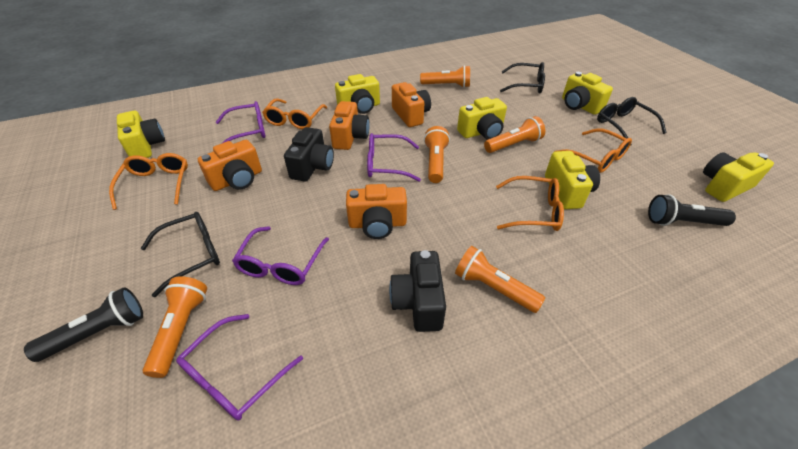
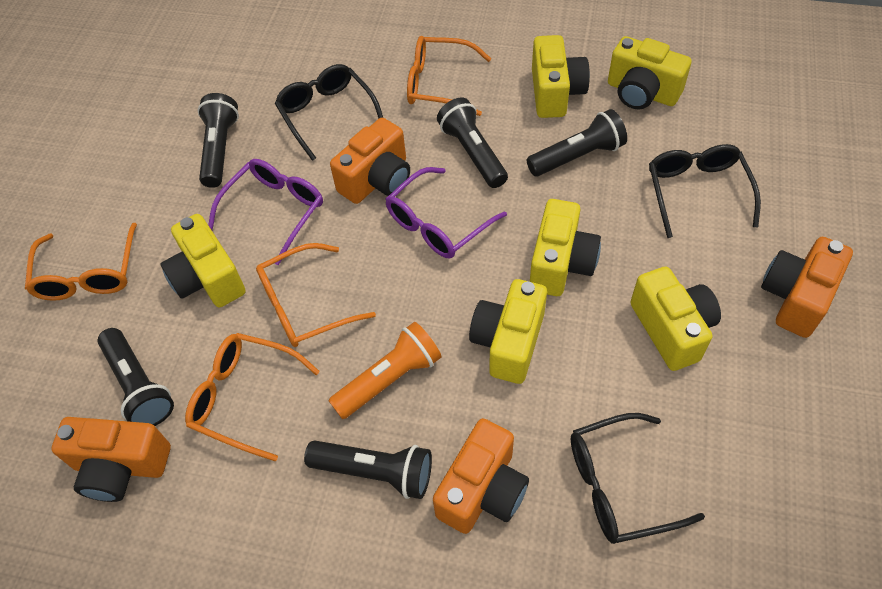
black camera: 2 -> 0
black flashlight: 2 -> 5
orange flashlight: 5 -> 1
purple glasses: 4 -> 2

